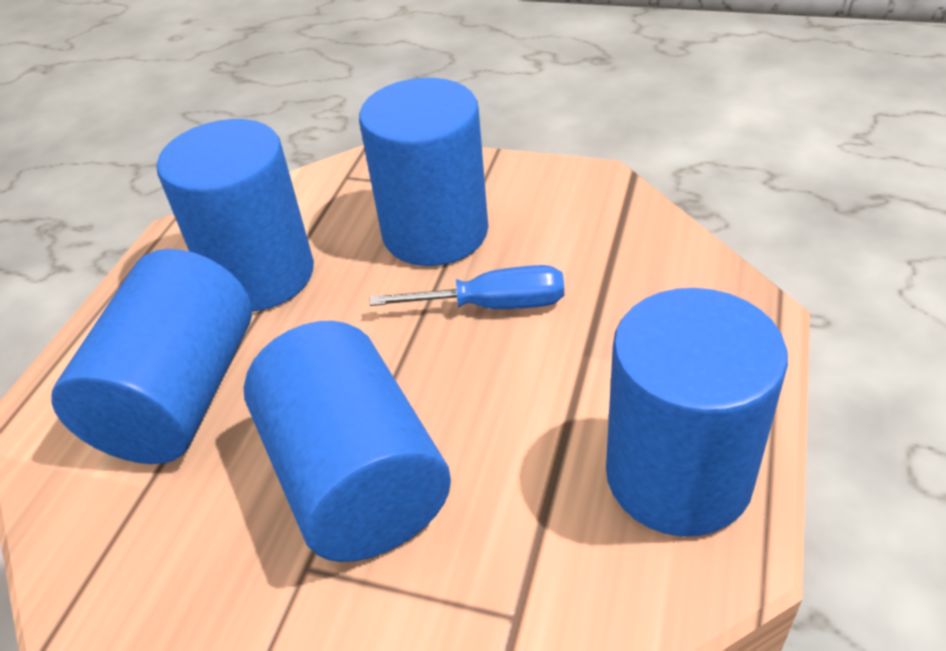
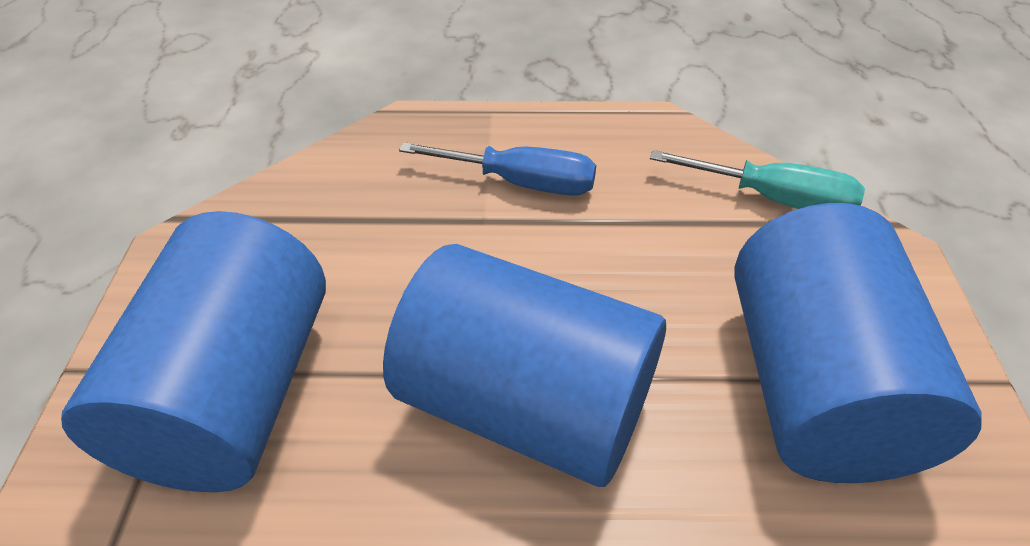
blue cylinder: 5 -> 3
turquoise screwdriver: 0 -> 1

